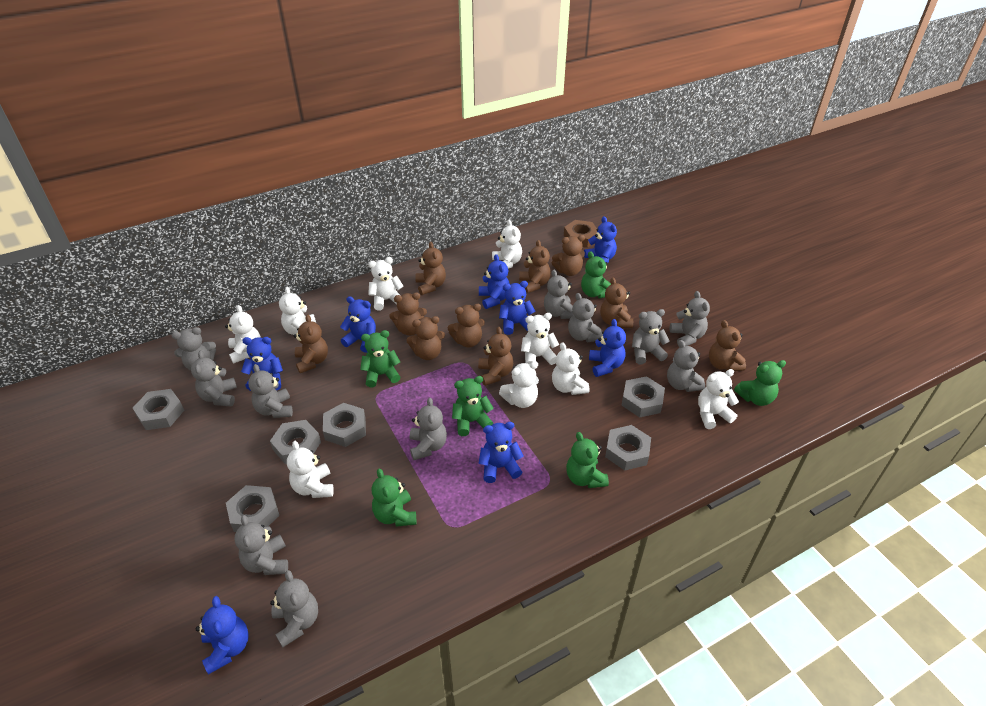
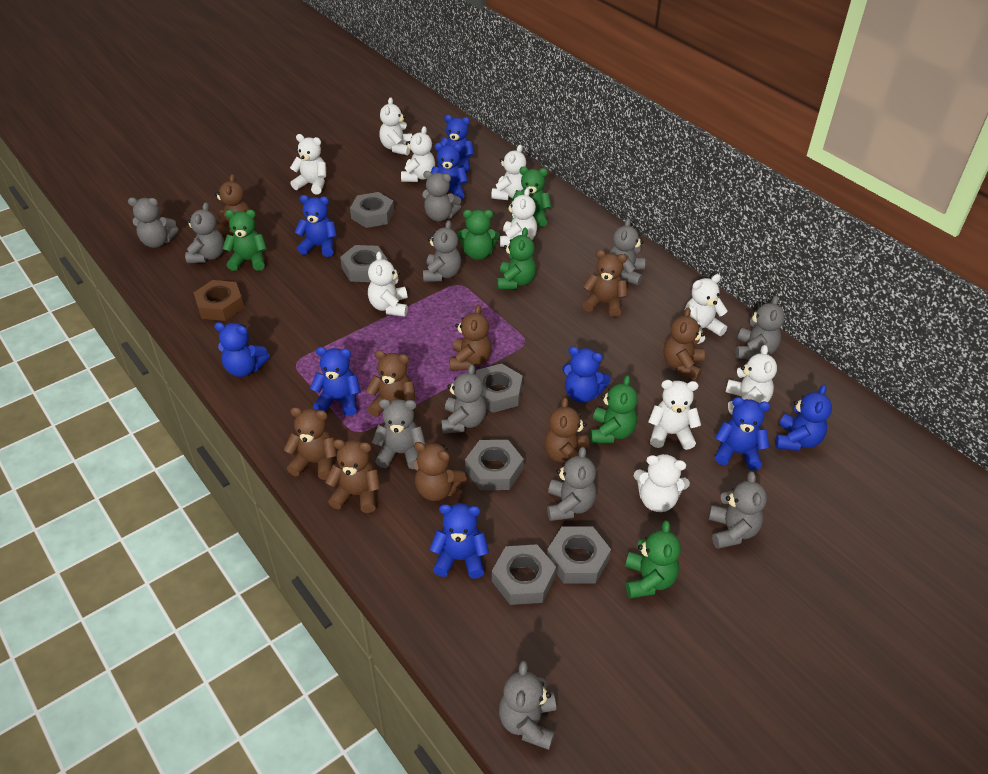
blue teddy bear: 8 -> 9
brown teddy bear: 10 -> 9
white teddy bear: 9 -> 10

